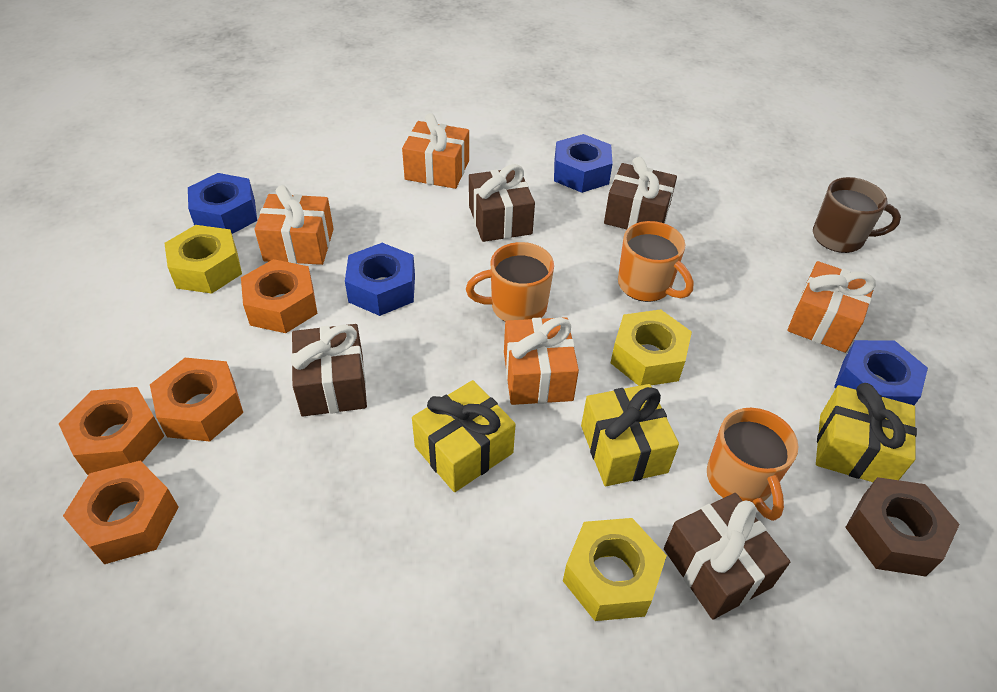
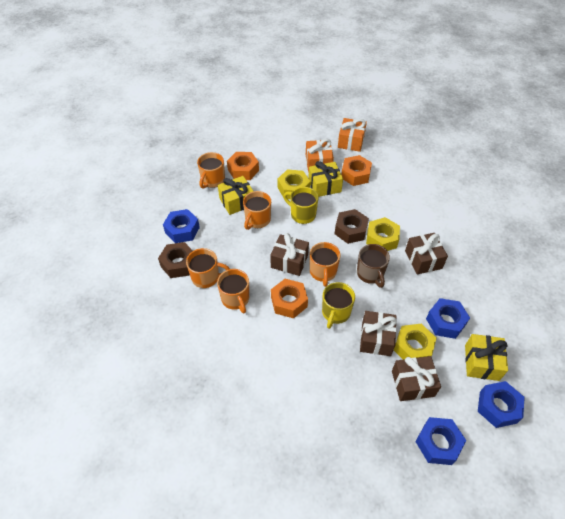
brown nut: 1 -> 2
orange gift: 4 -> 2
orange mug: 3 -> 5
orange nut: 4 -> 3
yellow mug: 0 -> 2

